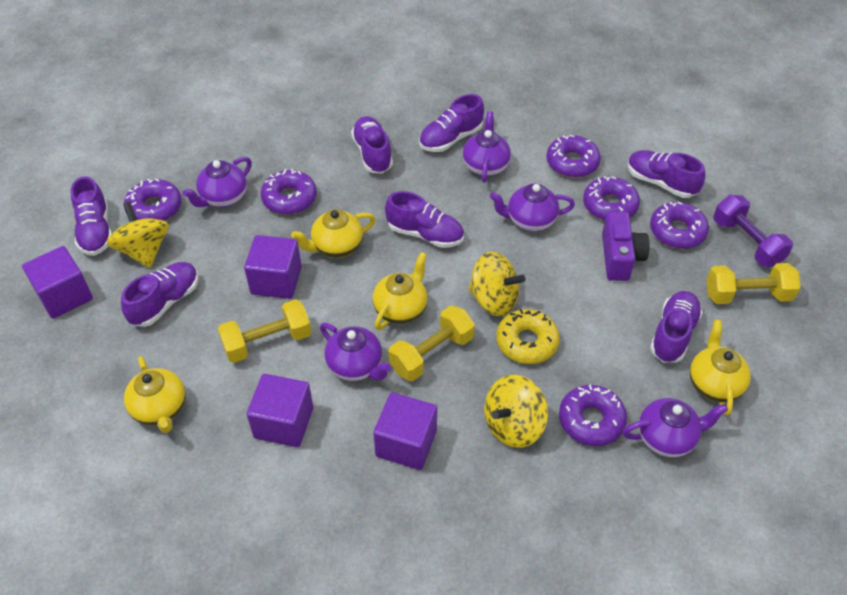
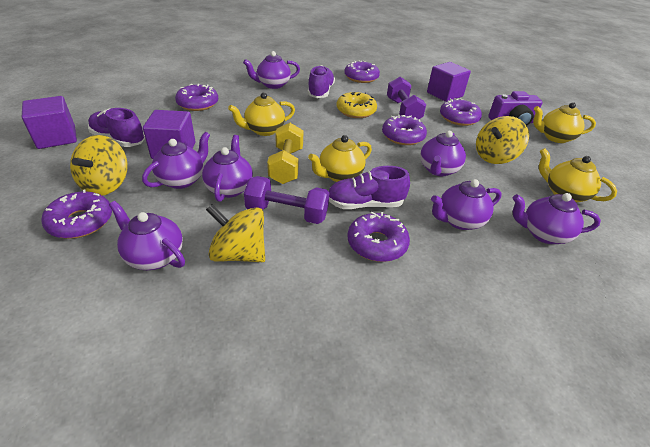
purple cube: 4 -> 3
purple dumbbell: 1 -> 2
purple shoe: 7 -> 3
purple teapot: 5 -> 7
yellow dumbbell: 3 -> 1

